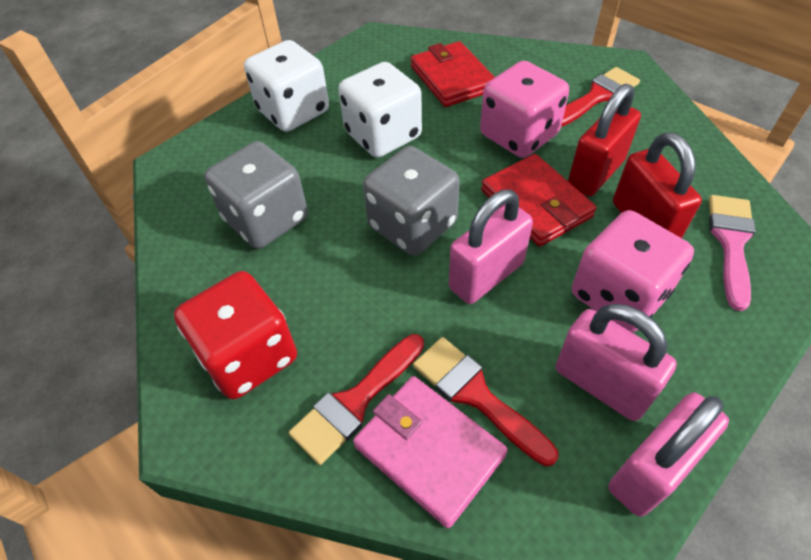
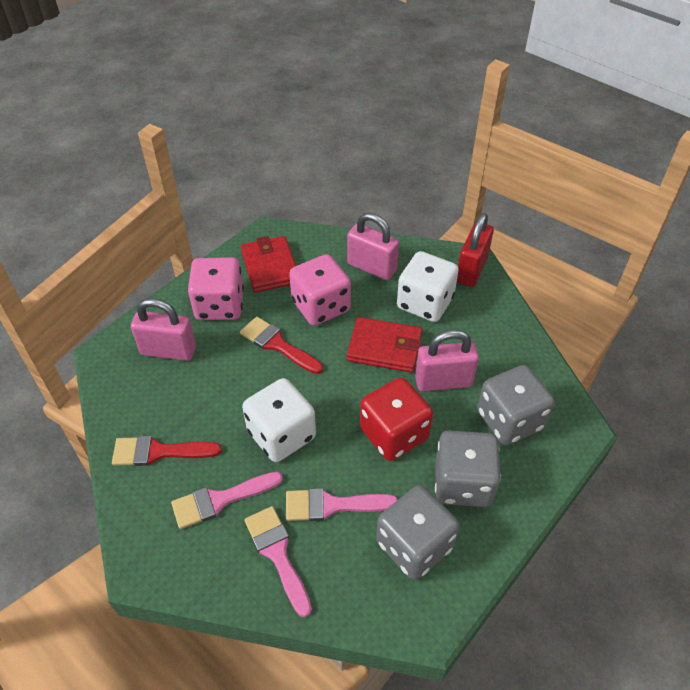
grey dice: 2 -> 3
pink brush: 1 -> 3
pink wallet: 1 -> 0
red brush: 3 -> 2
red padlock: 2 -> 1

